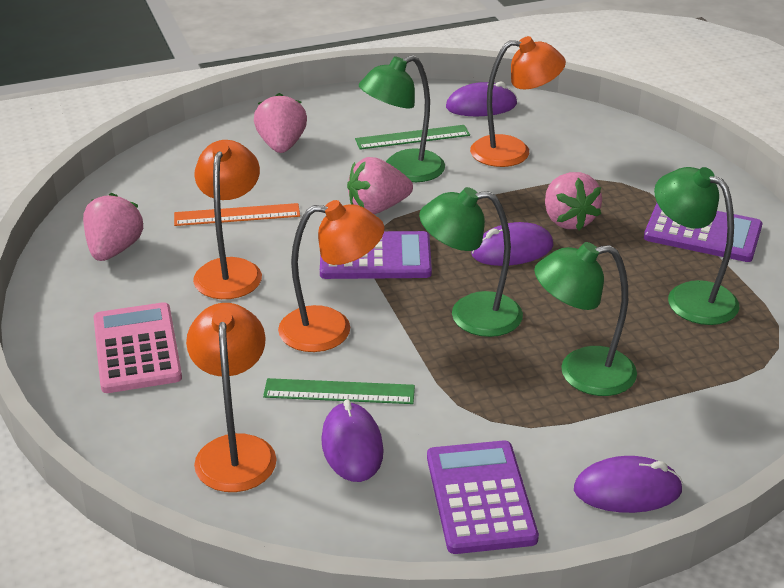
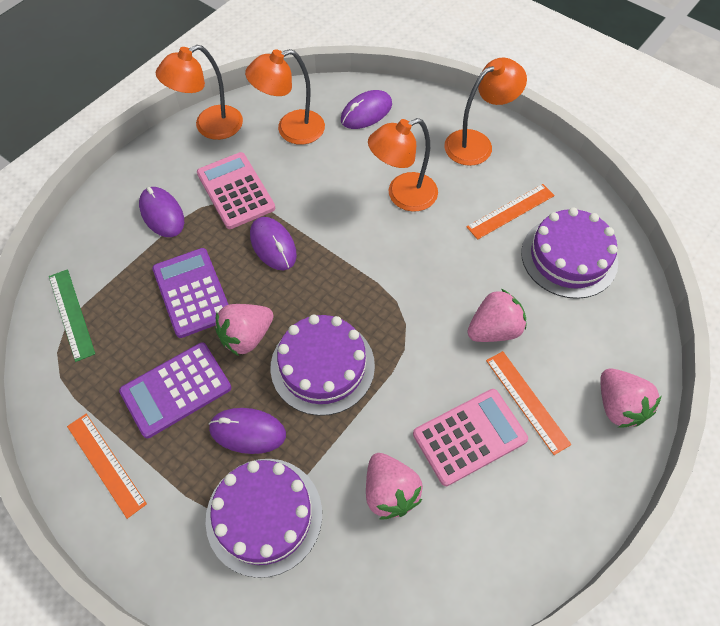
green lamp: 4 -> 0
green ruler: 2 -> 1
orange ruler: 1 -> 3
pink calculator: 1 -> 2
purple cake: 0 -> 3
purple calculator: 3 -> 2

